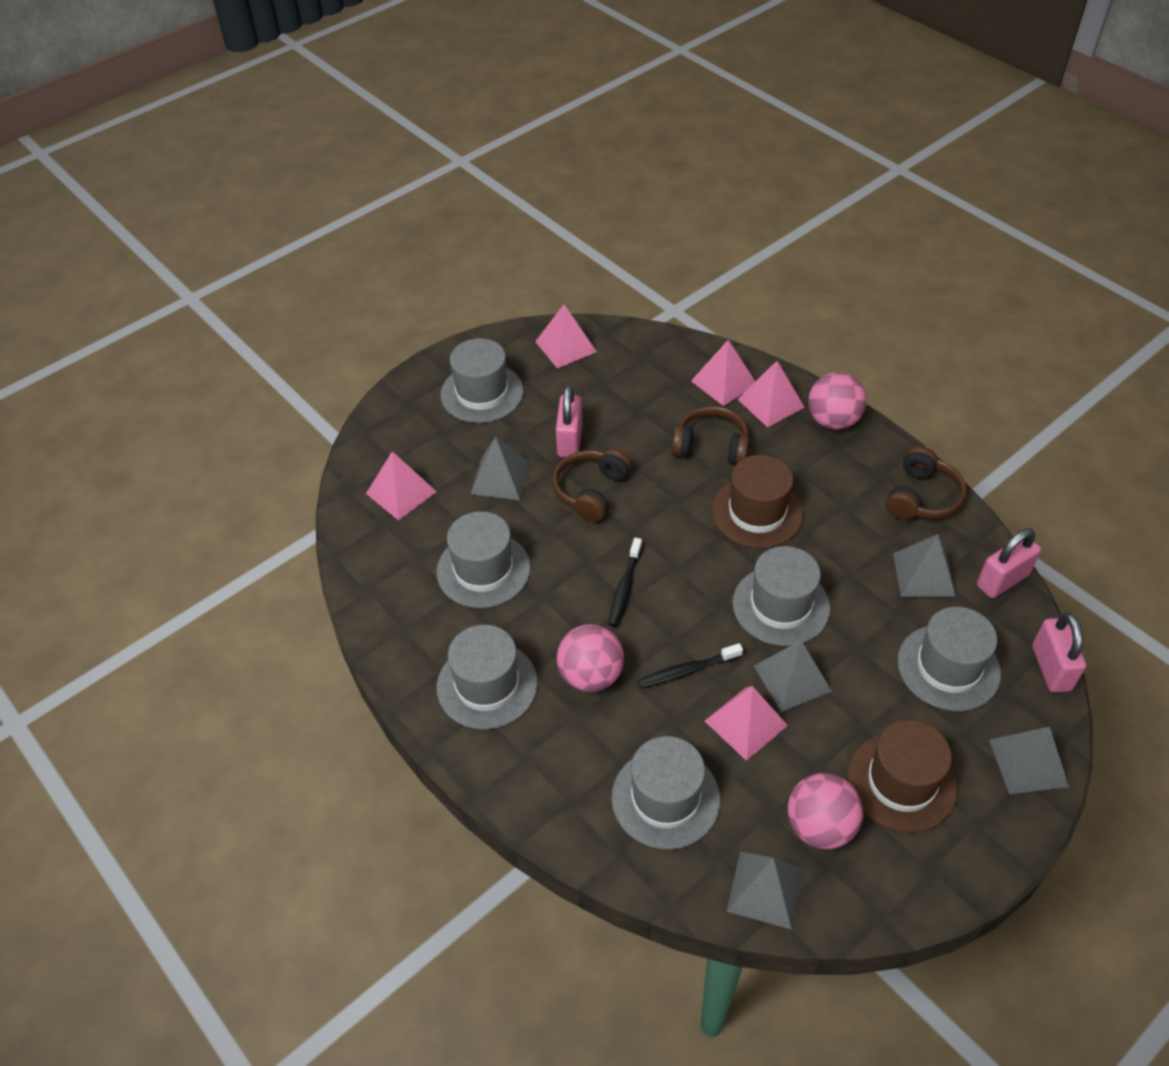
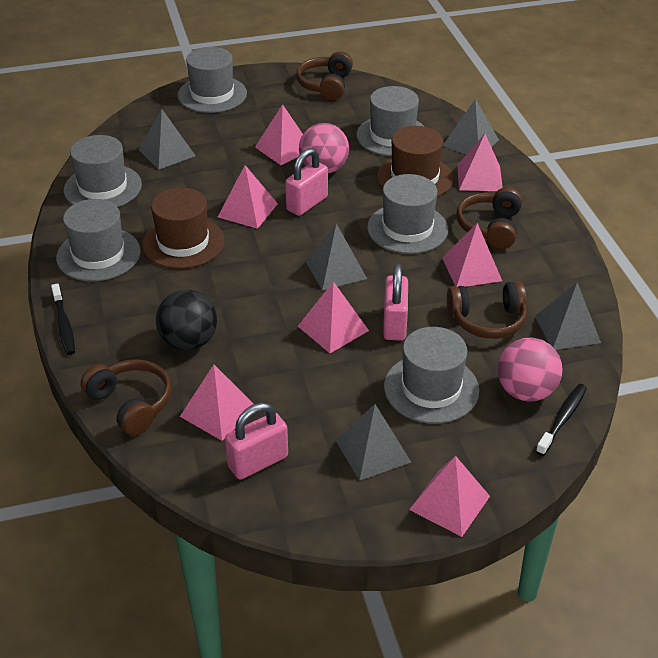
black ball: 0 -> 1
brown headphones: 3 -> 4
pink ball: 3 -> 2
pink pyramid: 5 -> 7

